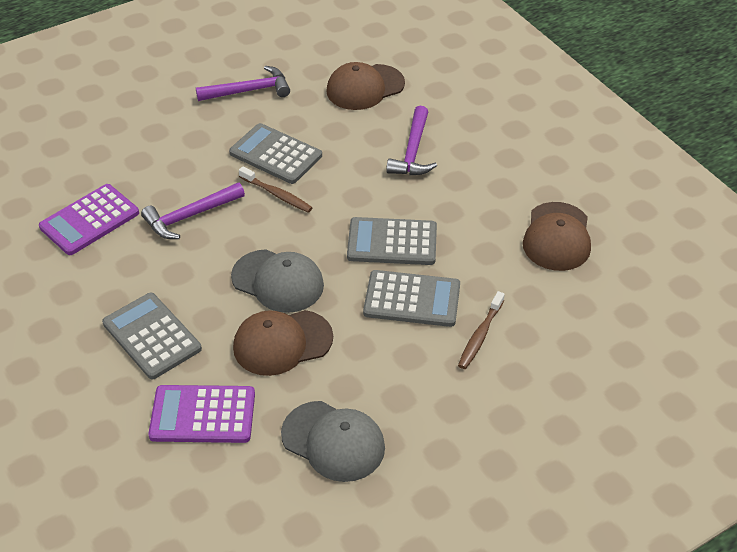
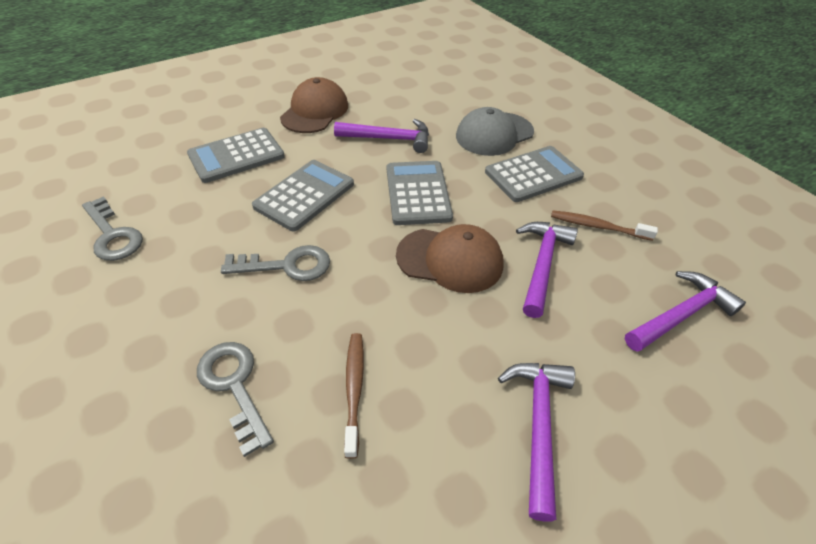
brown cap: 3 -> 2
grey cap: 2 -> 1
grey key: 0 -> 3
purple calculator: 2 -> 0
purple hammer: 3 -> 4

